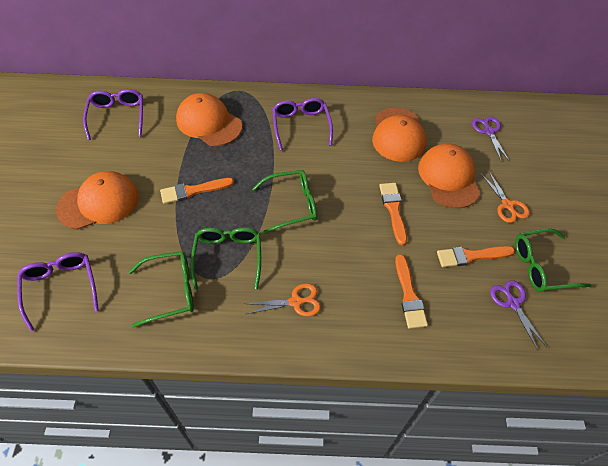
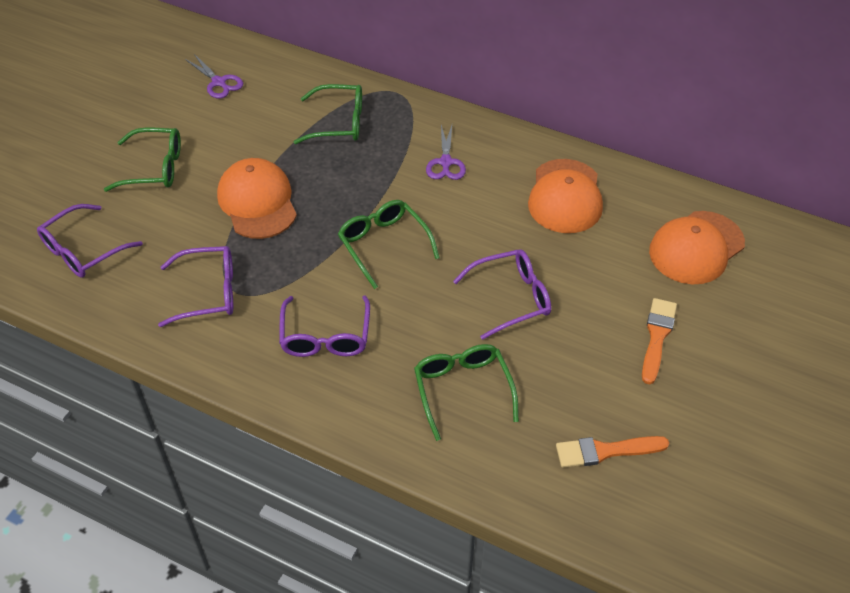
orange brush: 4 -> 2
orange cap: 4 -> 3
orange scissors: 2 -> 0
purple glasses: 3 -> 4

